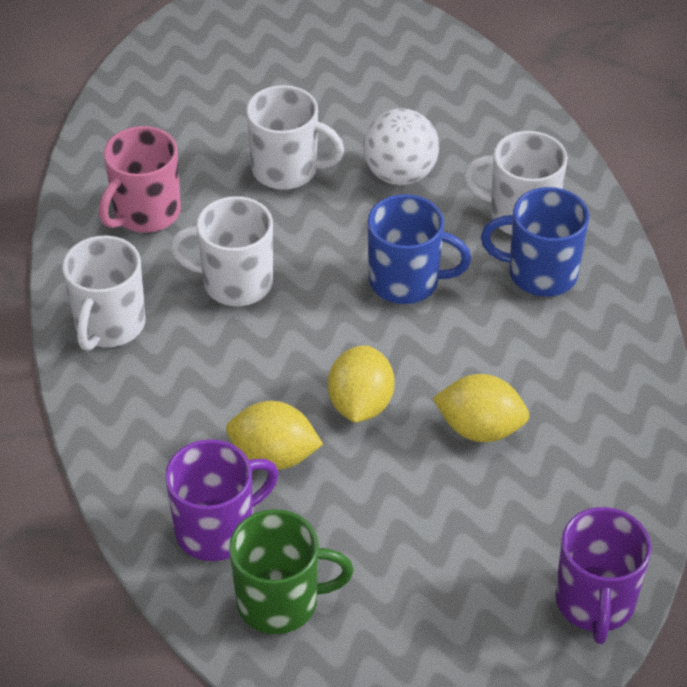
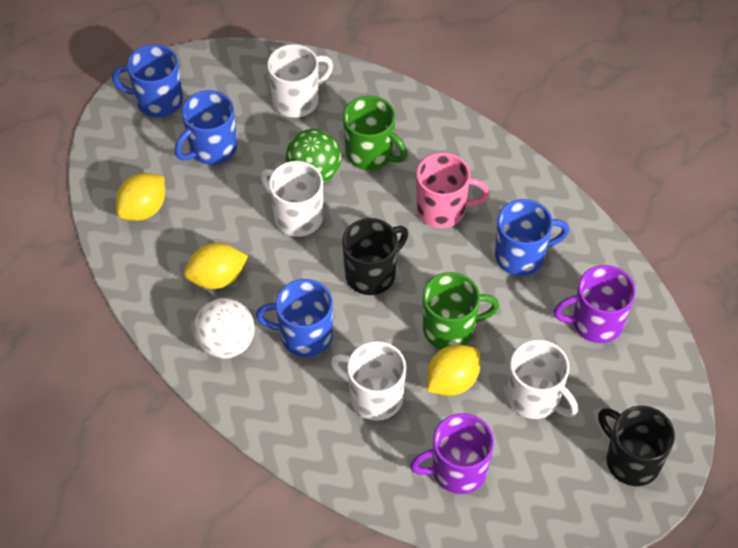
black mug: 0 -> 2
blue mug: 2 -> 4
green ball: 0 -> 1
green mug: 1 -> 2

